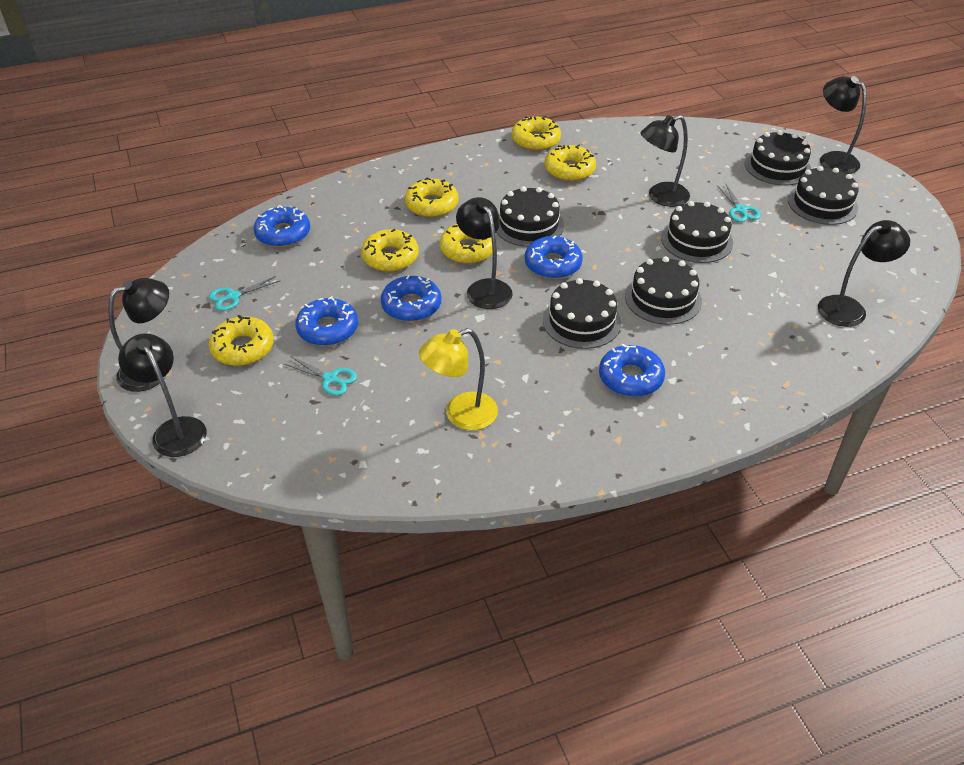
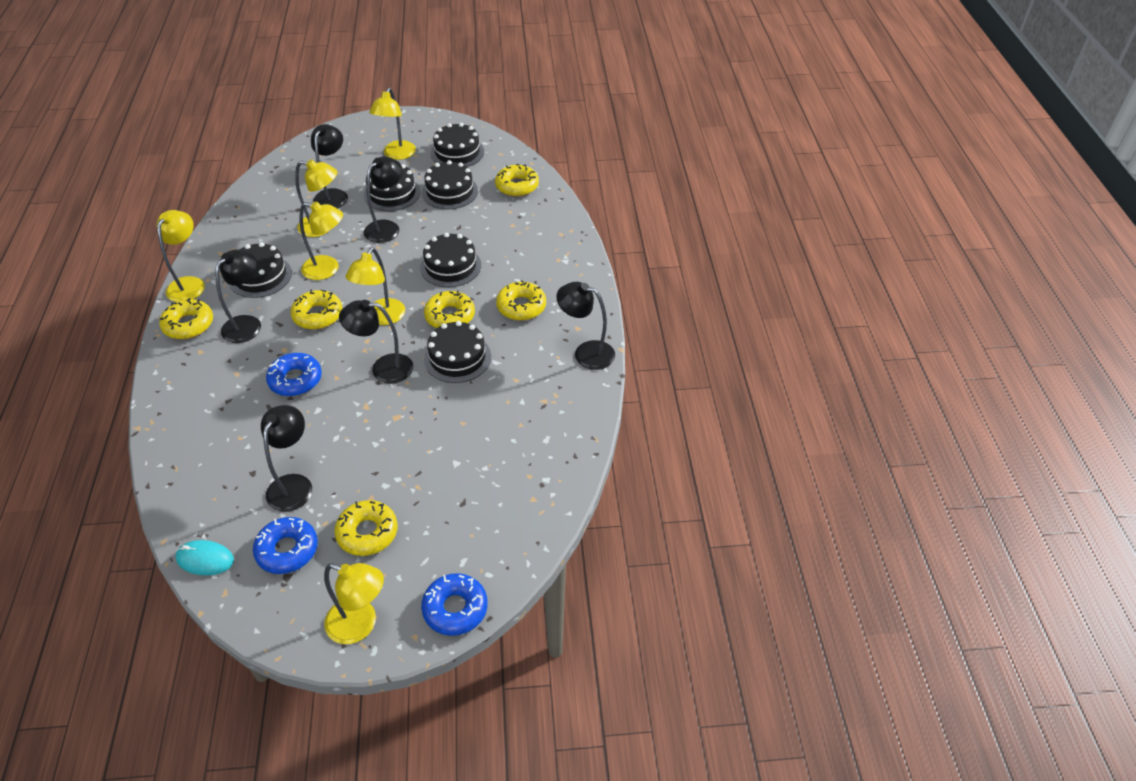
blue donut: 5 -> 3
turquoise mouse: 0 -> 1
turquoise scissors: 3 -> 0
yellow lamp: 1 -> 6

